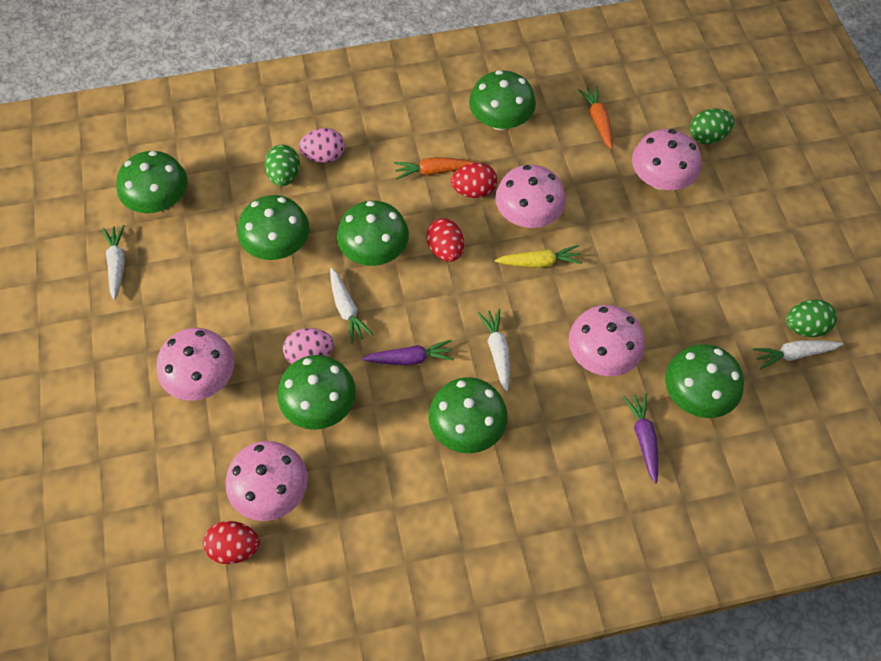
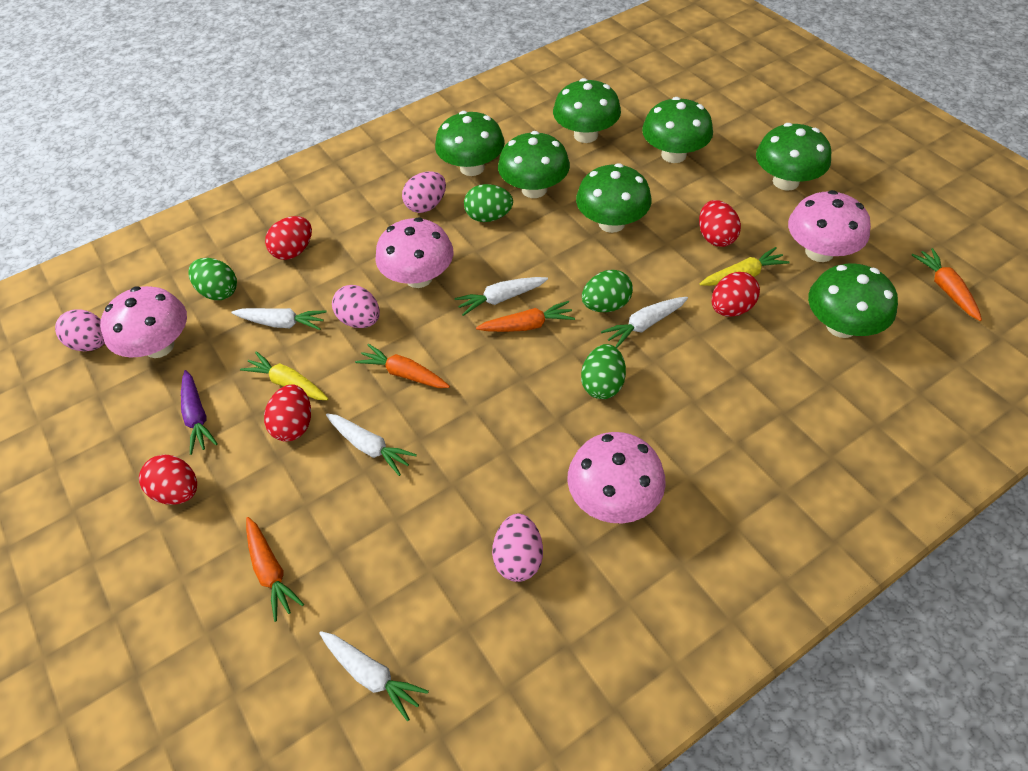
green egg: 3 -> 4
orange carrot: 2 -> 4
pink egg: 2 -> 4
pink mushroom: 5 -> 4
purple carrot: 2 -> 1
red egg: 3 -> 5
white carrot: 4 -> 5
yellow carrot: 1 -> 2

